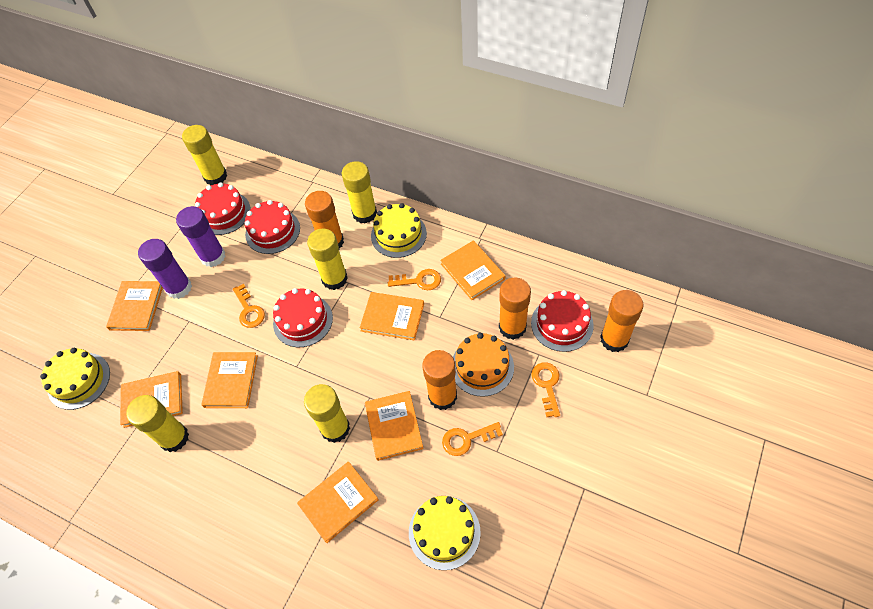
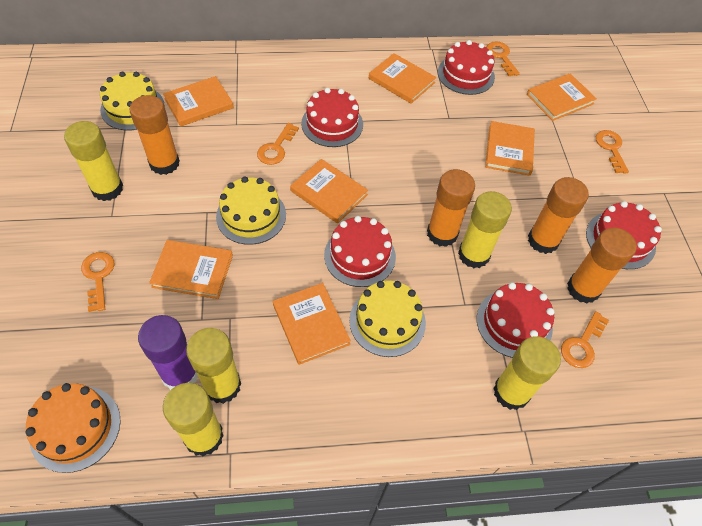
orange key: 4 -> 5
purple glue stick: 2 -> 1
red cake: 4 -> 5

